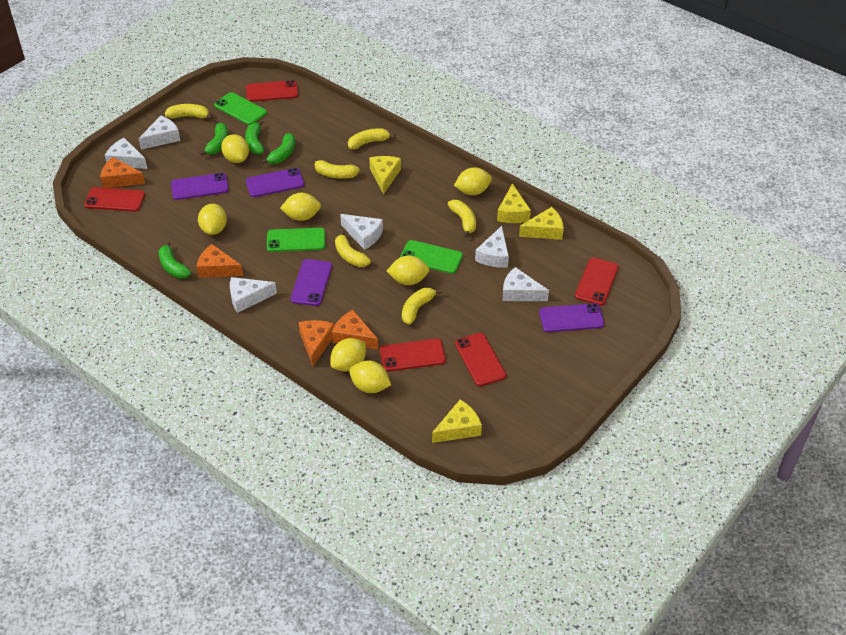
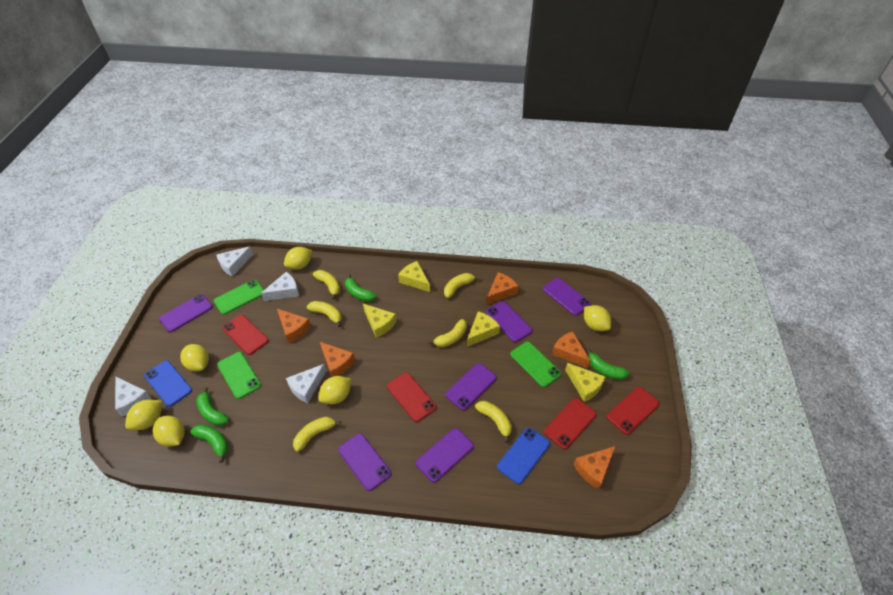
blue phone: 0 -> 2
orange cheese: 4 -> 5
purple phone: 4 -> 6
red phone: 5 -> 4
white cheese: 6 -> 4
yellow lemon: 7 -> 6

